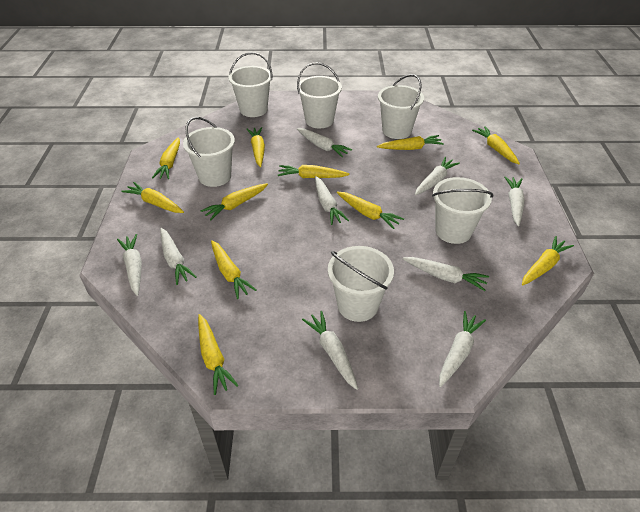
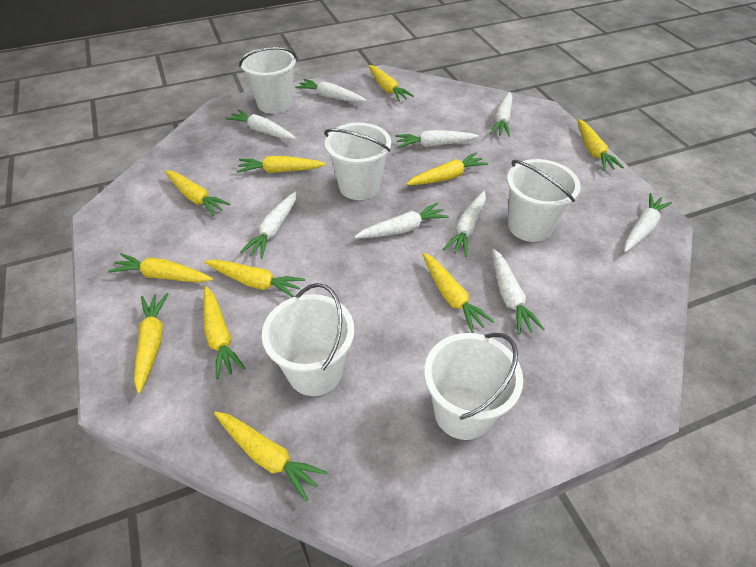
white bucket: 6 -> 5

